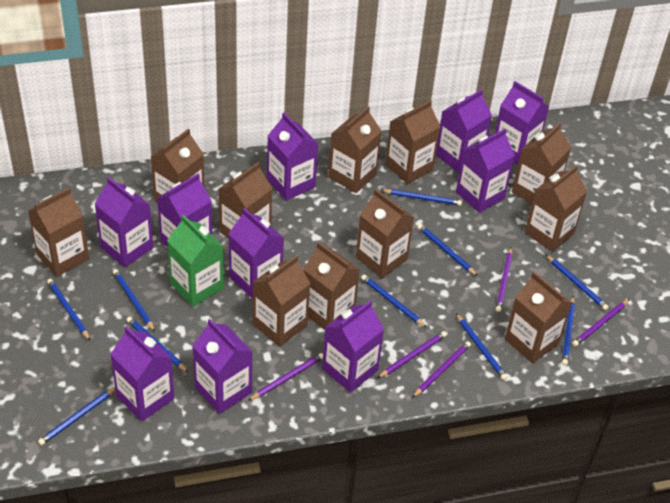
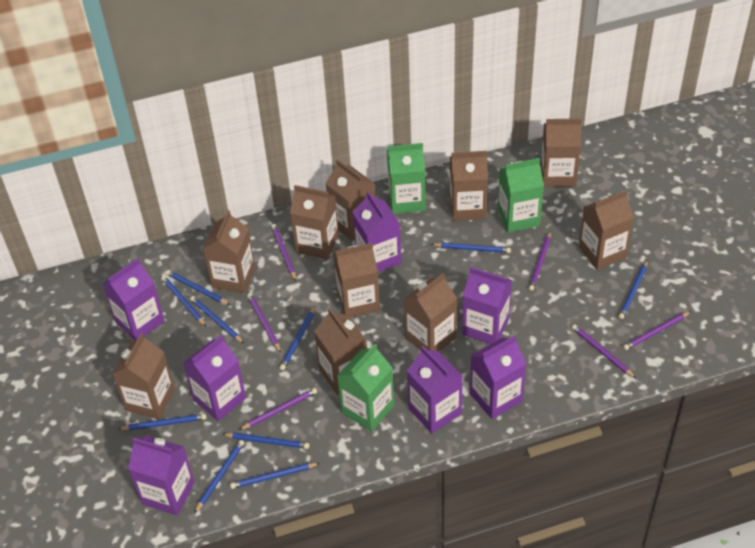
brown carton: 11 -> 10
green carton: 1 -> 3
purple carton: 10 -> 7
purple pencil: 5 -> 6

